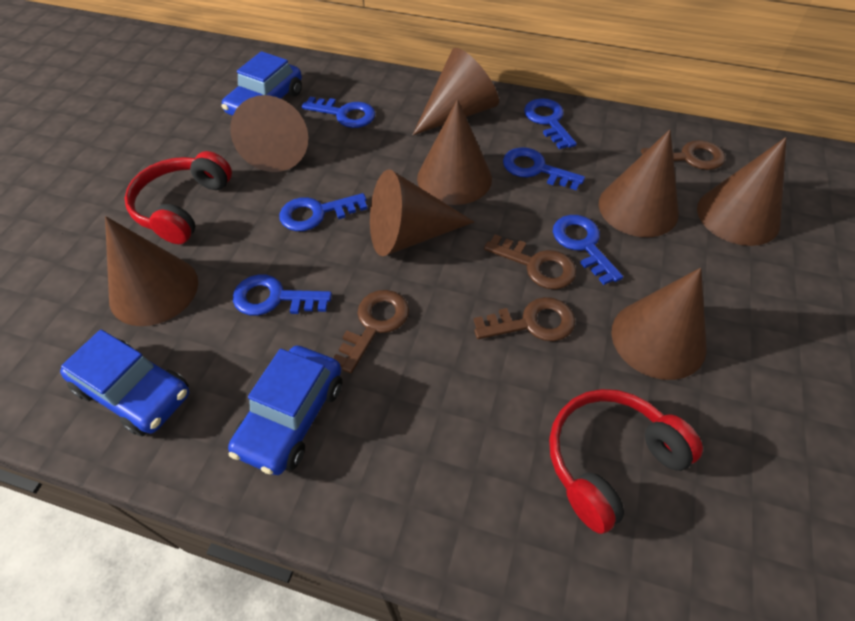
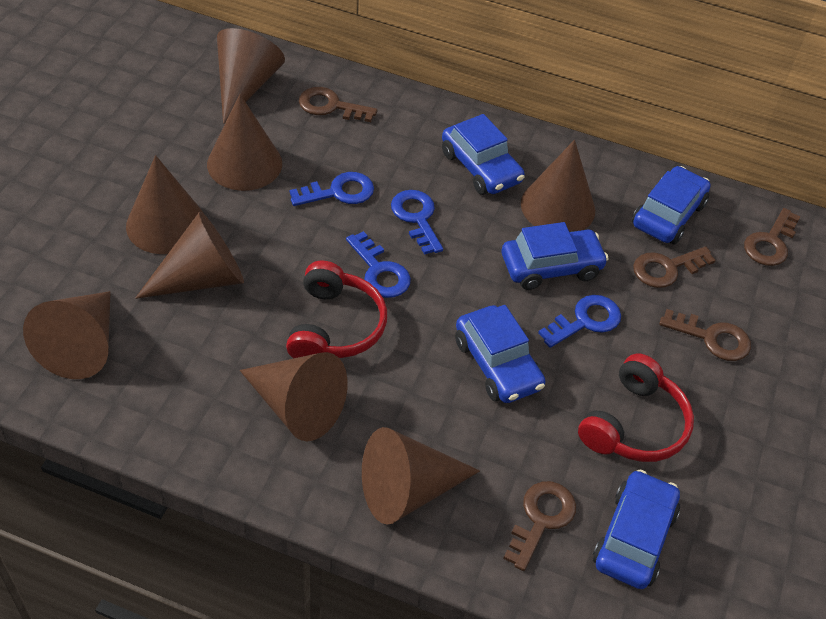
blue car: 3 -> 5
blue key: 6 -> 4
brown key: 4 -> 5

